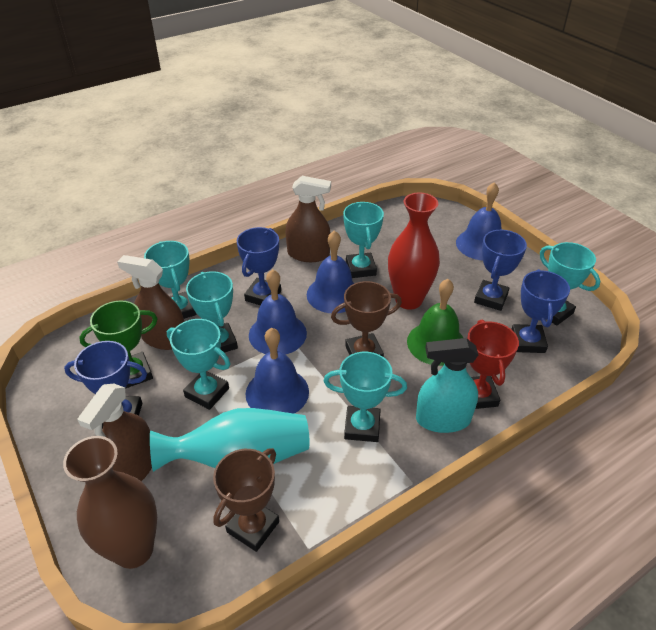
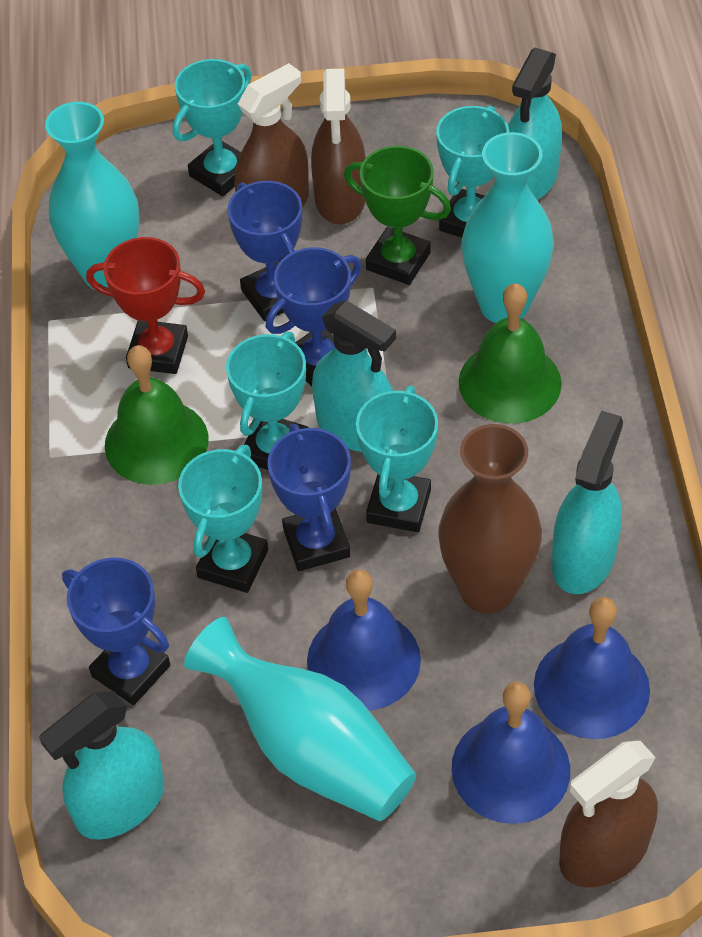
blue bell: 4 -> 3
brown trophy: 2 -> 0
green bell: 1 -> 2
red vase: 1 -> 0
turquoise spray bottle: 1 -> 4
turquoise trophy: 6 -> 5
turquoise vase: 1 -> 3

